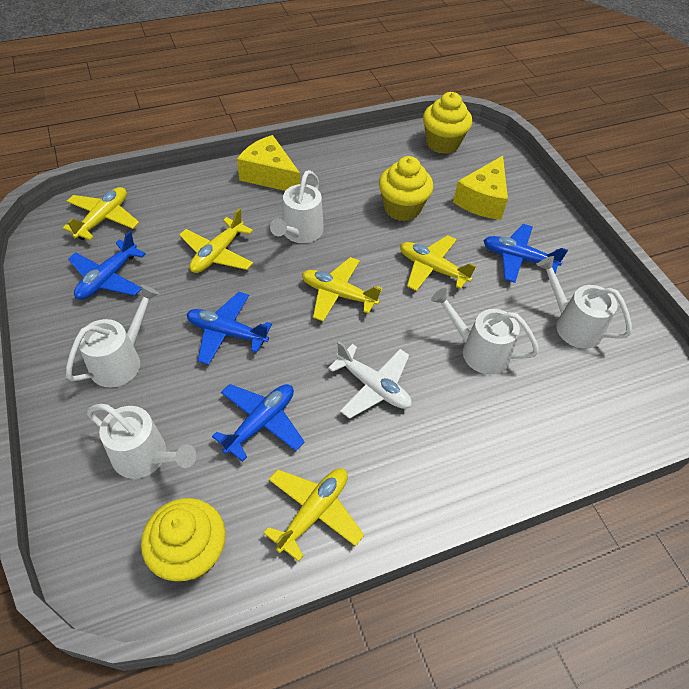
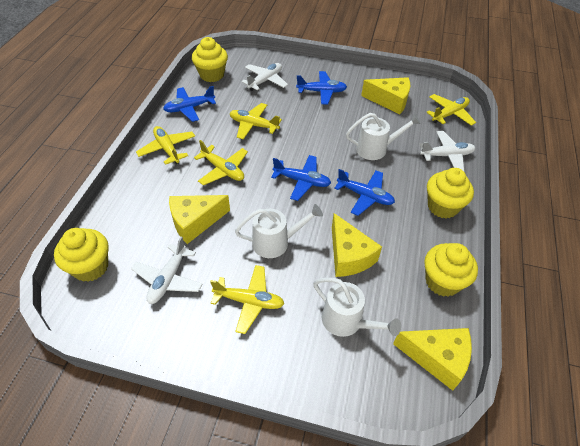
white plane: 1 -> 3
white watering can: 5 -> 3
yellow cheese: 2 -> 4
yellow cupcake: 3 -> 4

